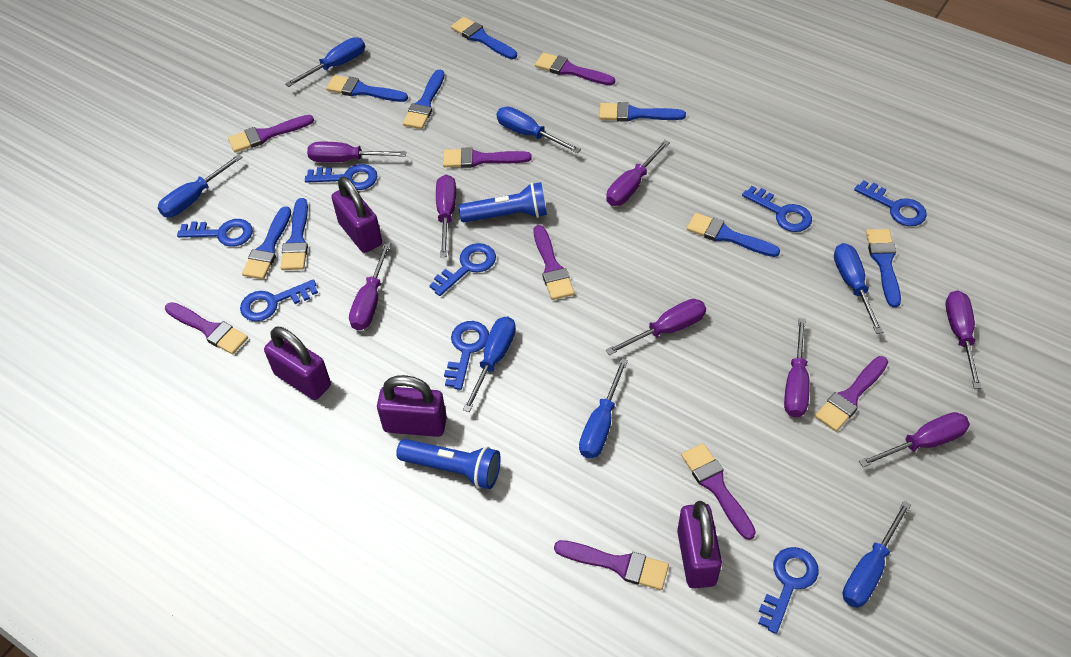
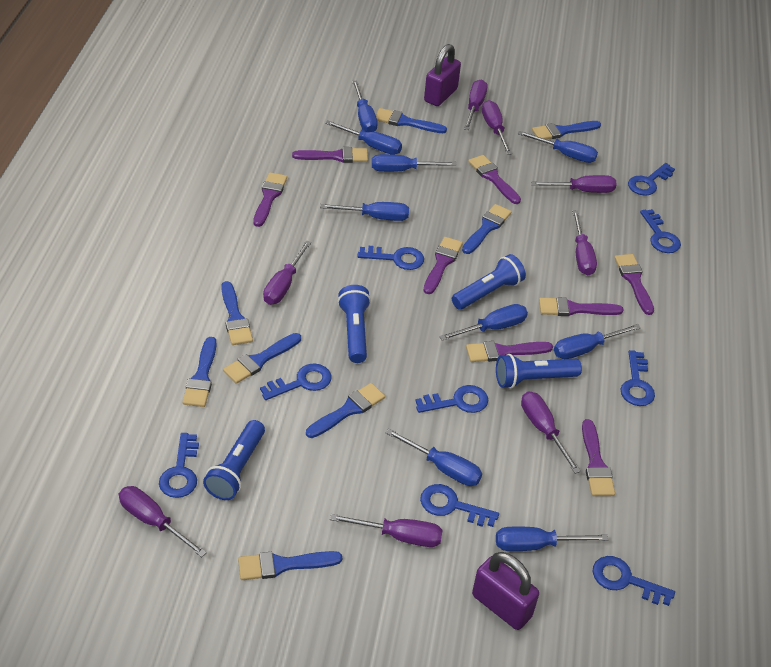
blue flashlight: 2 -> 4
blue key: 8 -> 9
blue screwdriver: 7 -> 9
purple padlock: 4 -> 2

